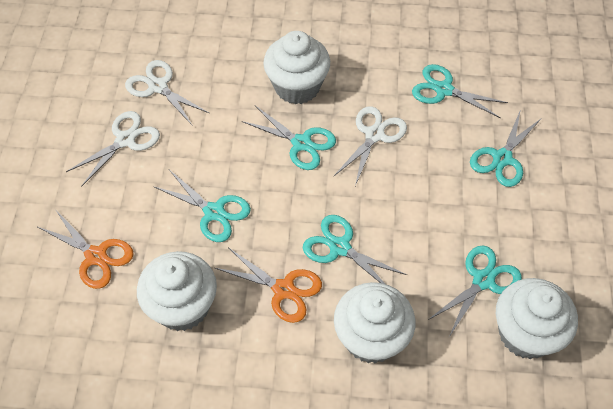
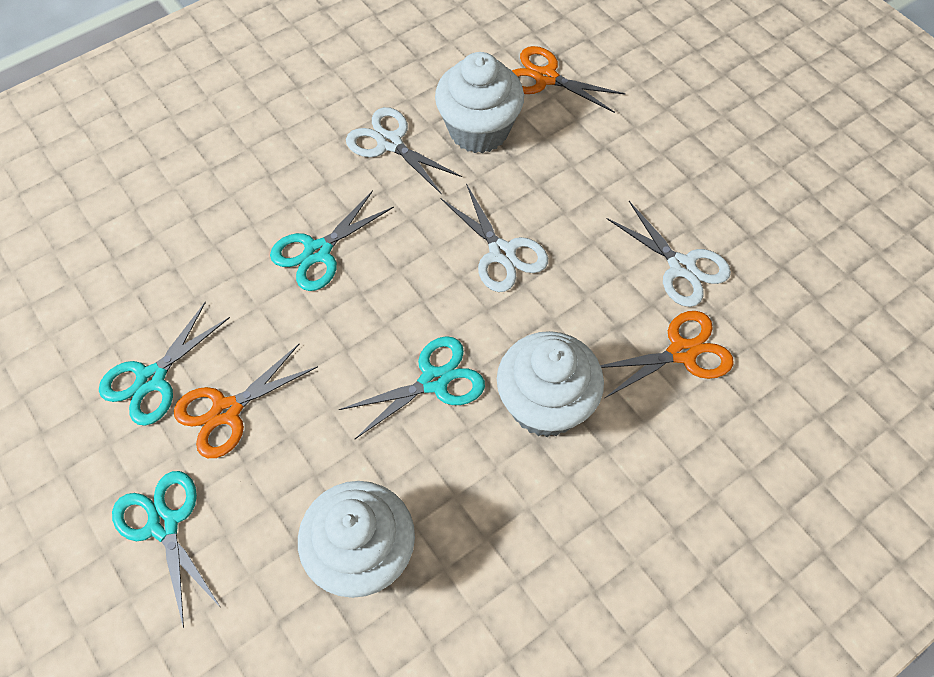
orange scissors: 2 -> 3
turquoise scissors: 6 -> 4
white cupcake: 4 -> 3

